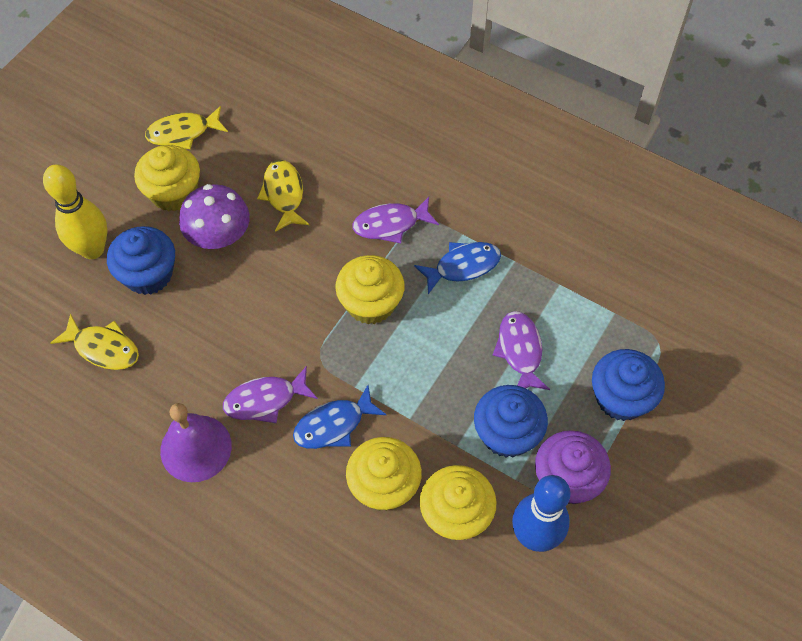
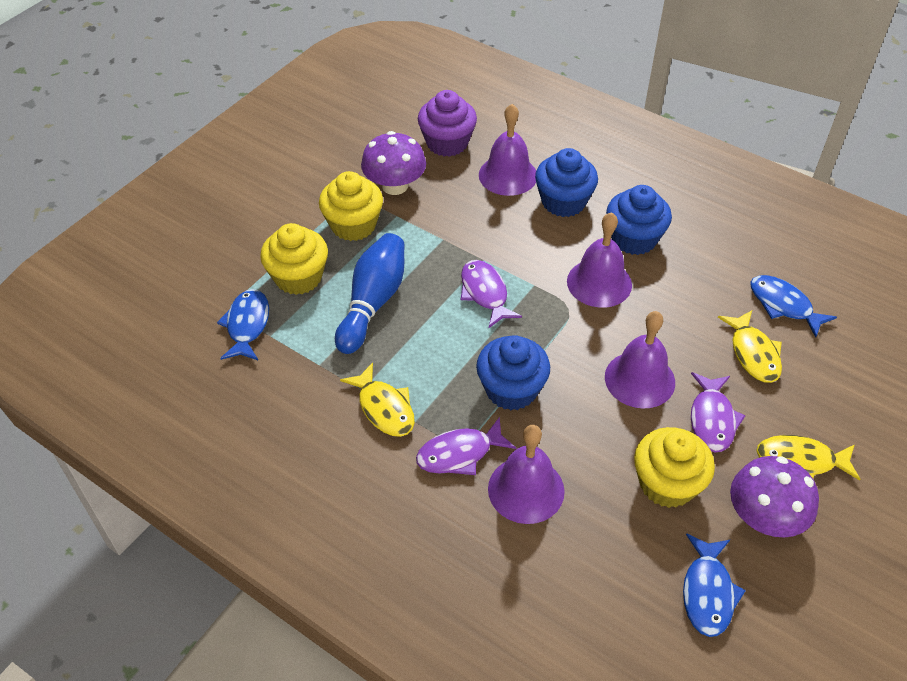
blue fish: 2 -> 3
purple bell: 1 -> 4
purple mushroom: 1 -> 2
yellow bowling pin: 1 -> 0
yellow cupcake: 4 -> 3

